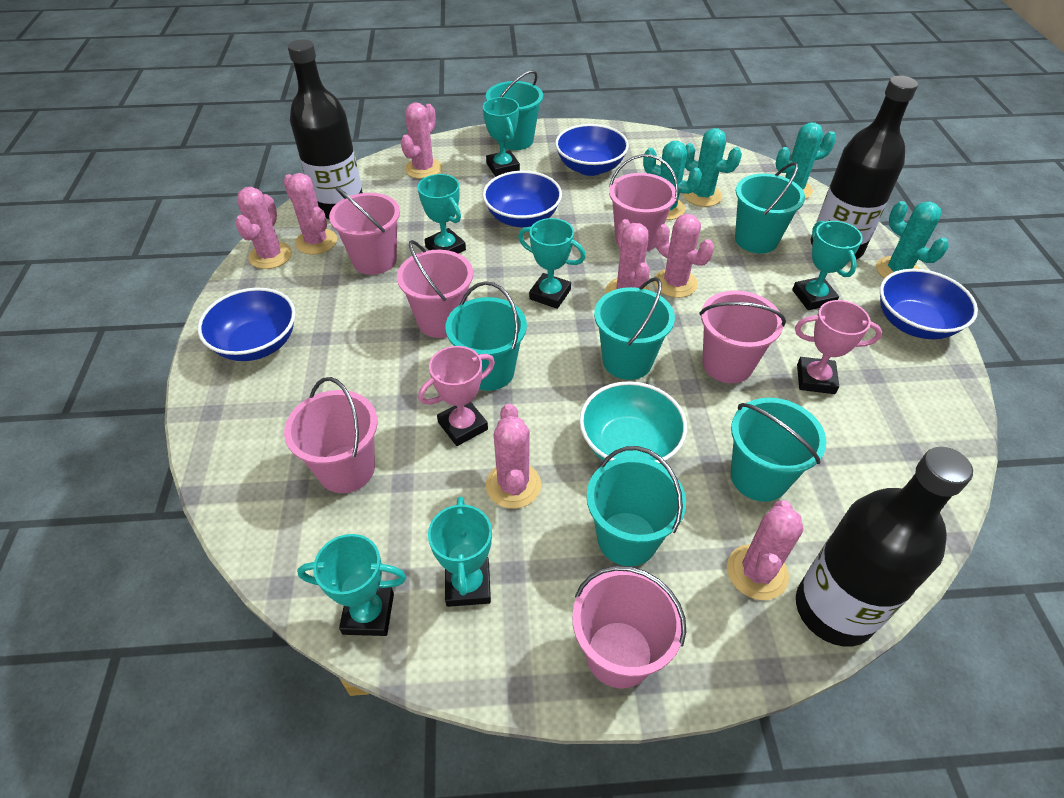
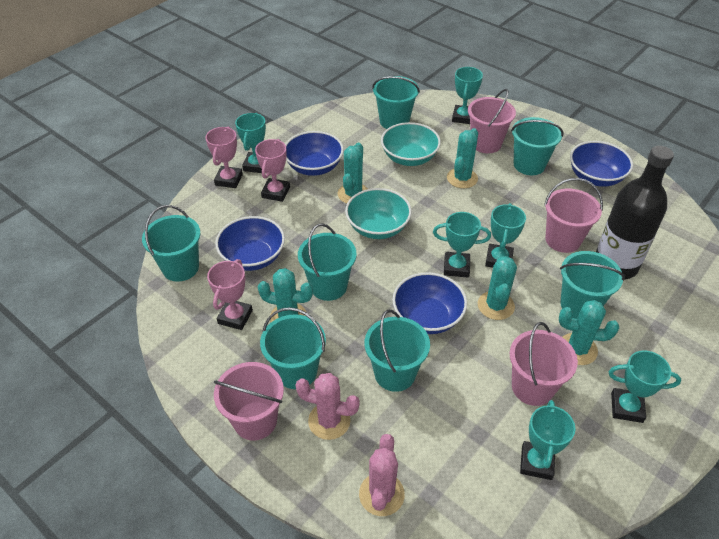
black bottle: 3 -> 1
pink bucket: 6 -> 4
pink cactus: 7 -> 2
pink trophy: 2 -> 3
turquoise bowl: 1 -> 2
turquoise bucket: 6 -> 7
turquoise cactus: 4 -> 5

